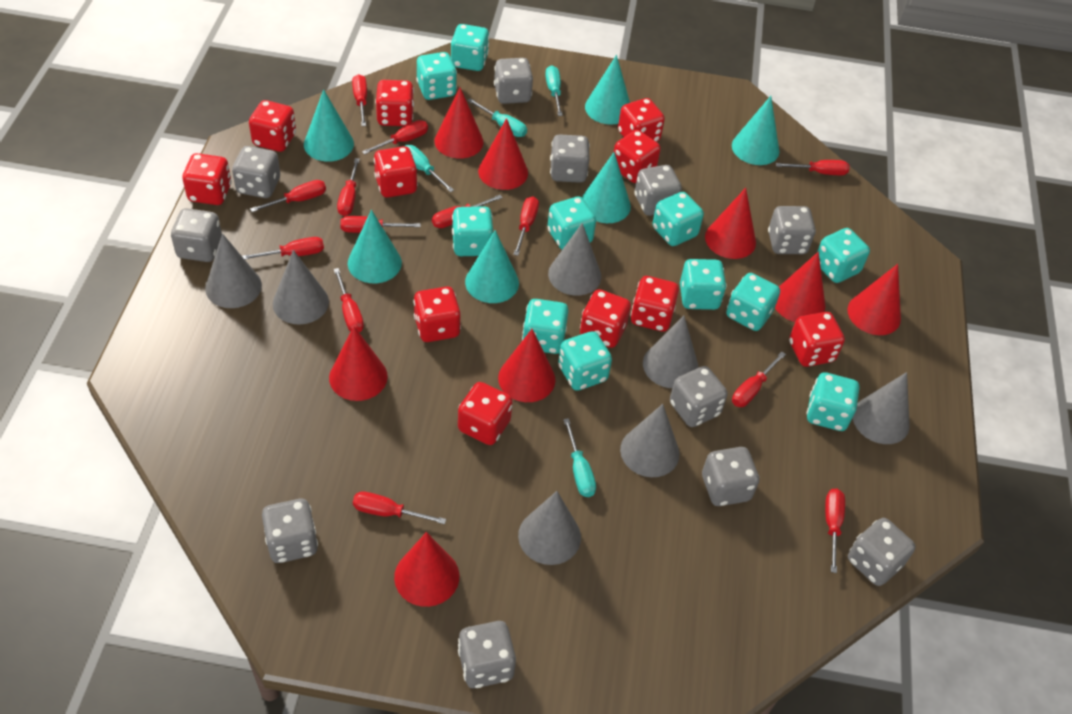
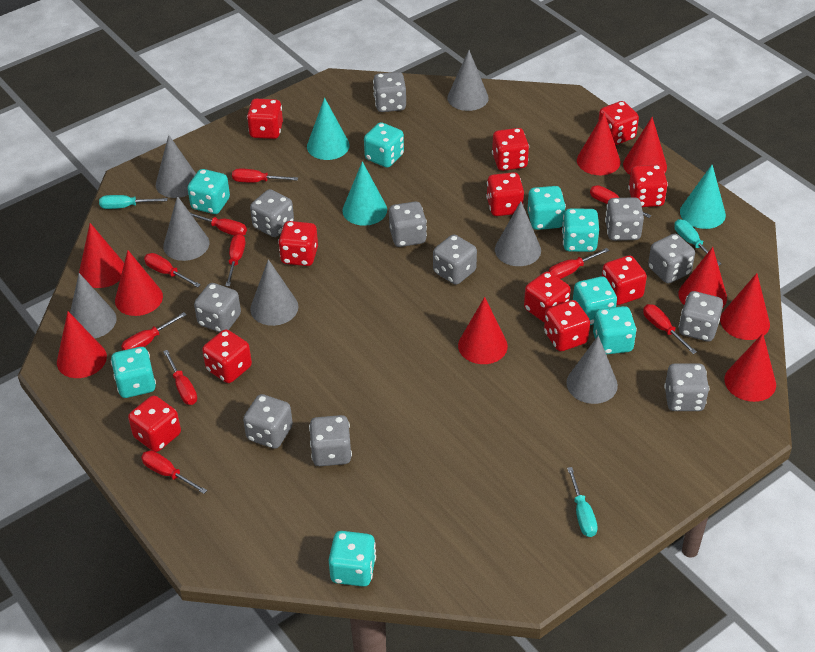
red cone: 8 -> 9
red screwdriver: 13 -> 10
turquoise cone: 6 -> 3
turquoise dice: 11 -> 8
turquoise screwdriver: 4 -> 3

